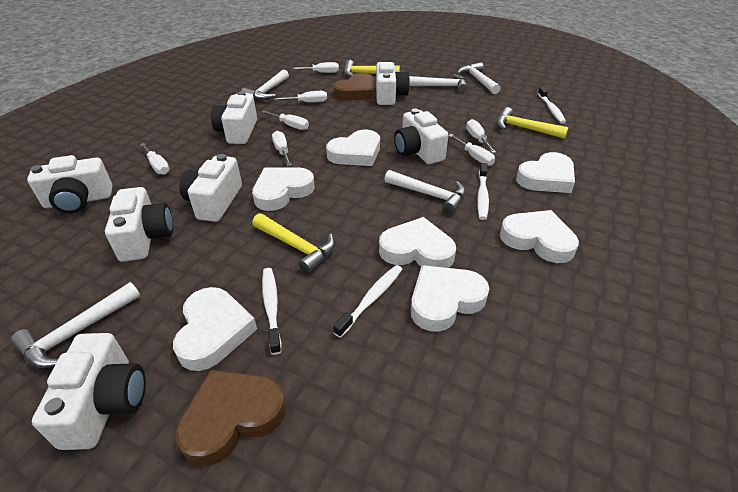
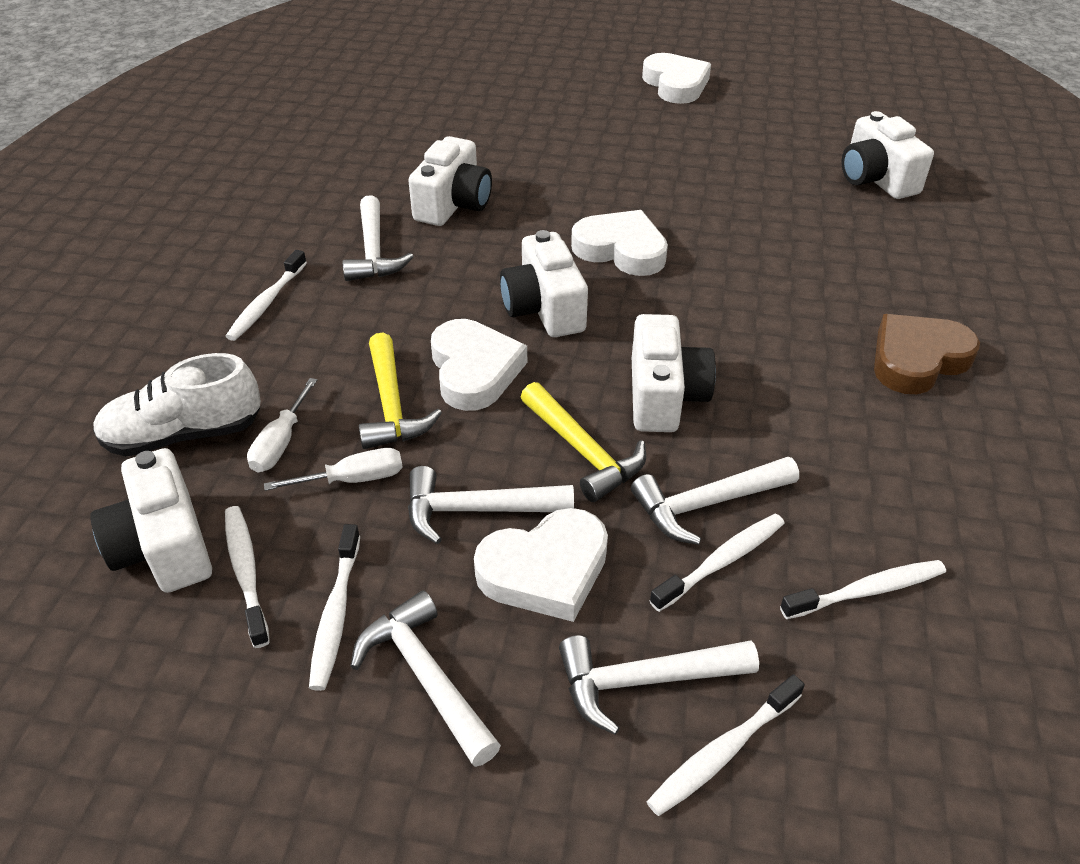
brown heart: 2 -> 1
white camera: 7 -> 5
white heart: 7 -> 4
white screwdriver: 7 -> 2
white shoe: 0 -> 1
white toothbrush: 4 -> 6
yellow hammer: 3 -> 2

